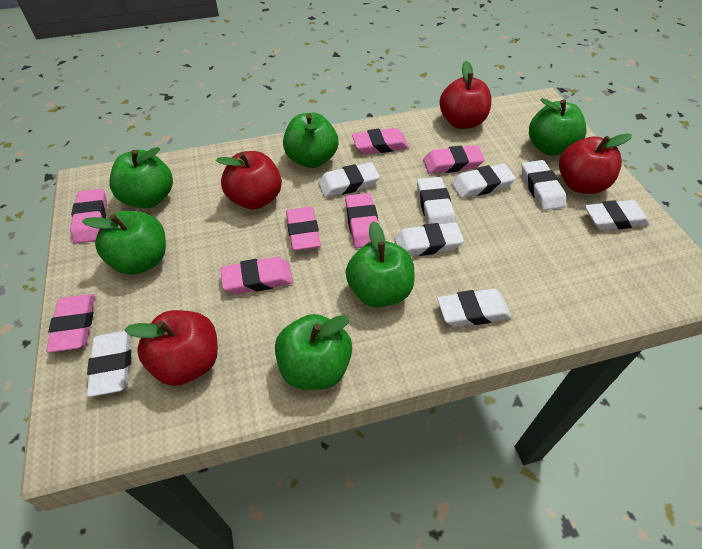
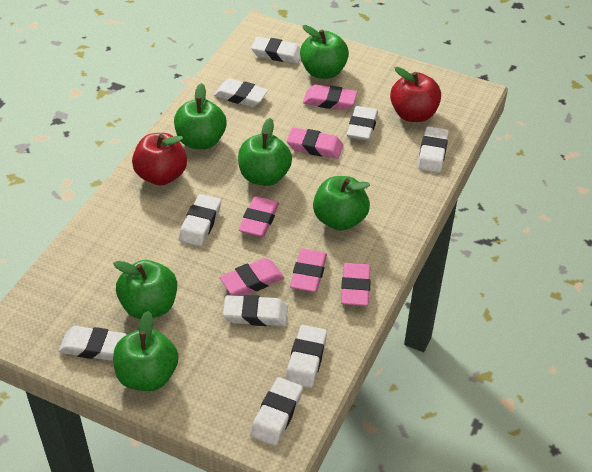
pink eraser: 7 -> 6
red apple: 4 -> 2
white eraser: 8 -> 9

